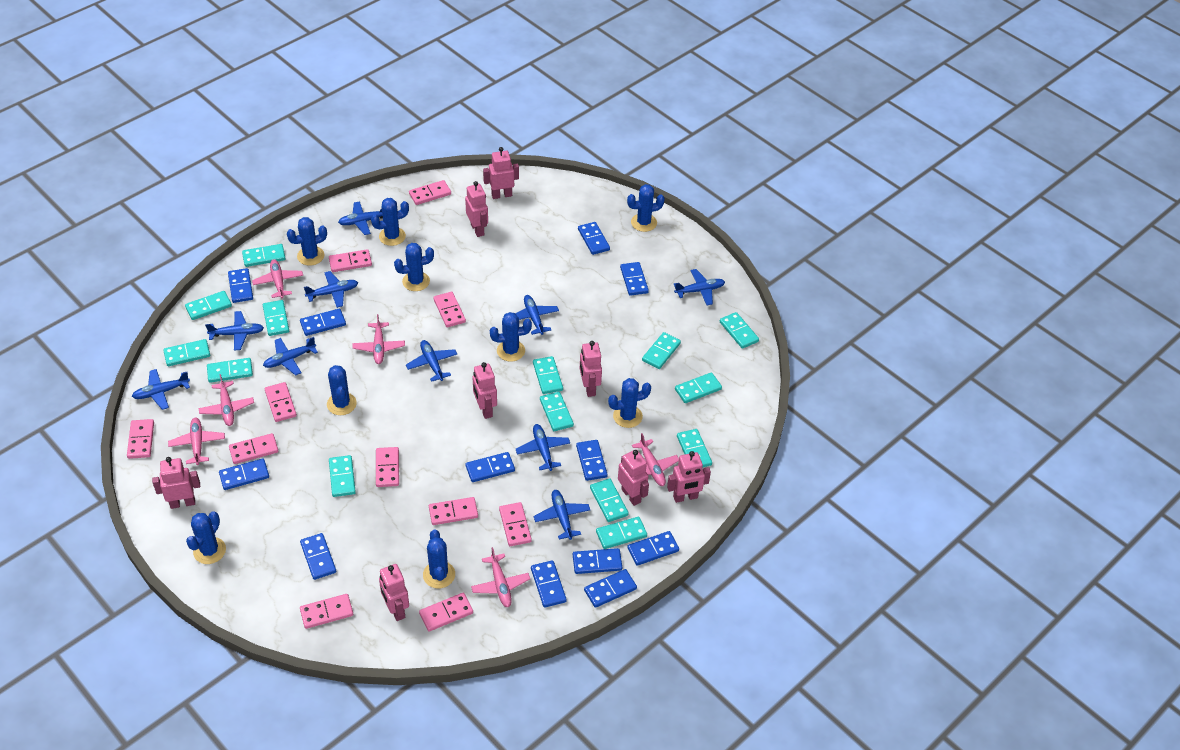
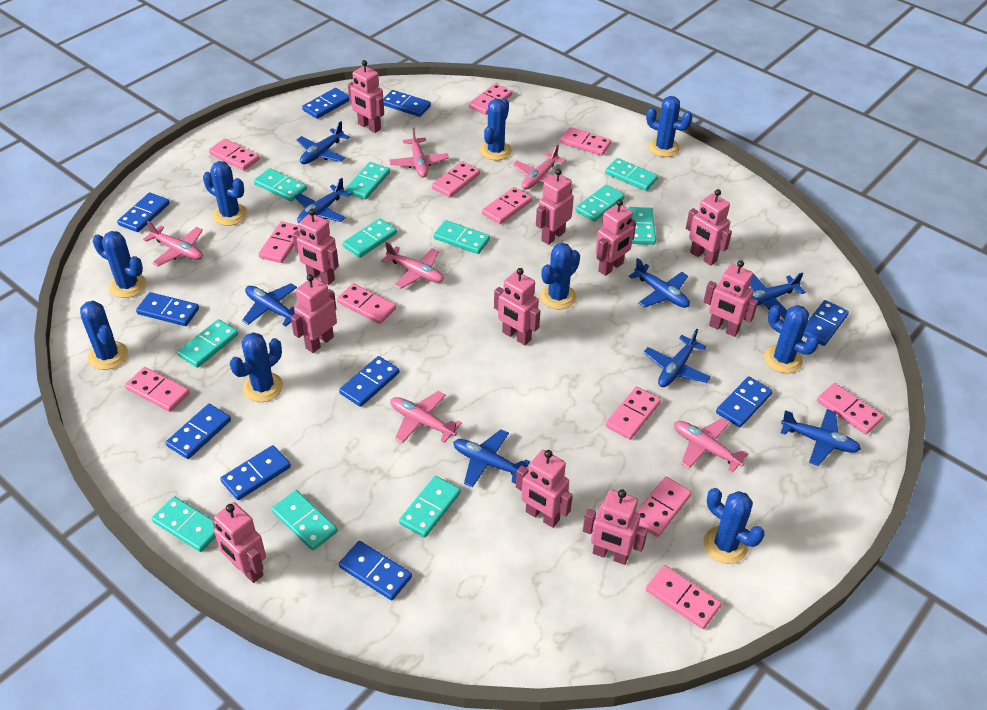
blue domino: 12 -> 10
blue plane: 10 -> 8
pink domino: 11 -> 12
pink robot: 8 -> 11
turquoise domino: 14 -> 11

